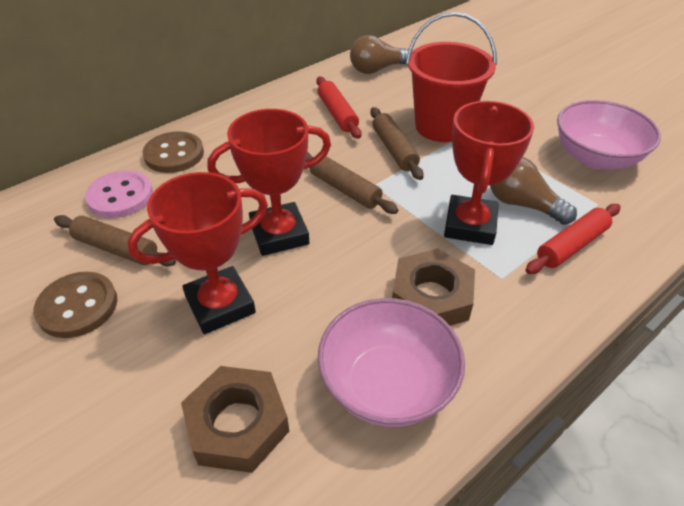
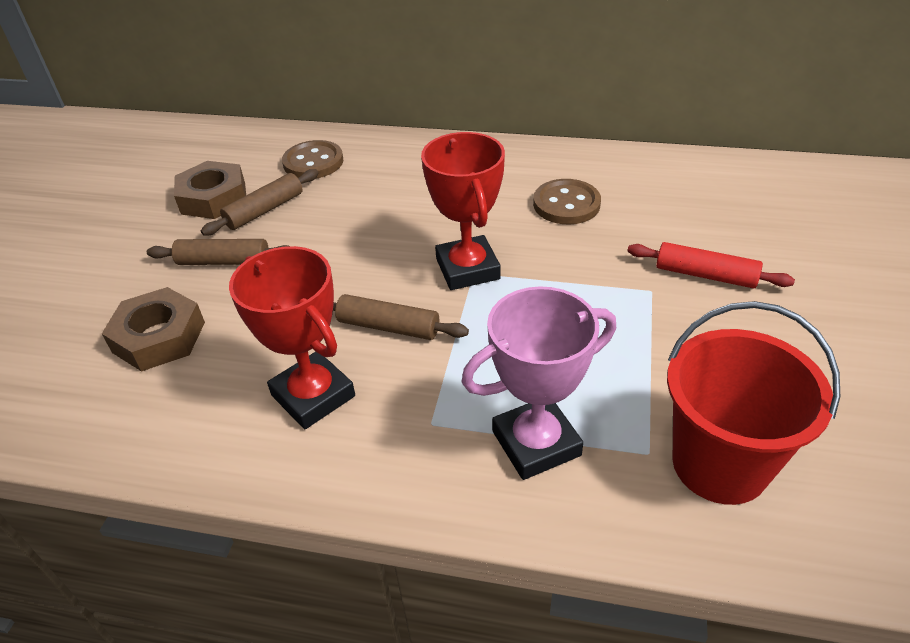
brown light bulb: 2 -> 0
pink bowl: 2 -> 0
pink button: 1 -> 0
pink trophy: 0 -> 1
red rolling pin: 2 -> 1
red trophy: 3 -> 2

